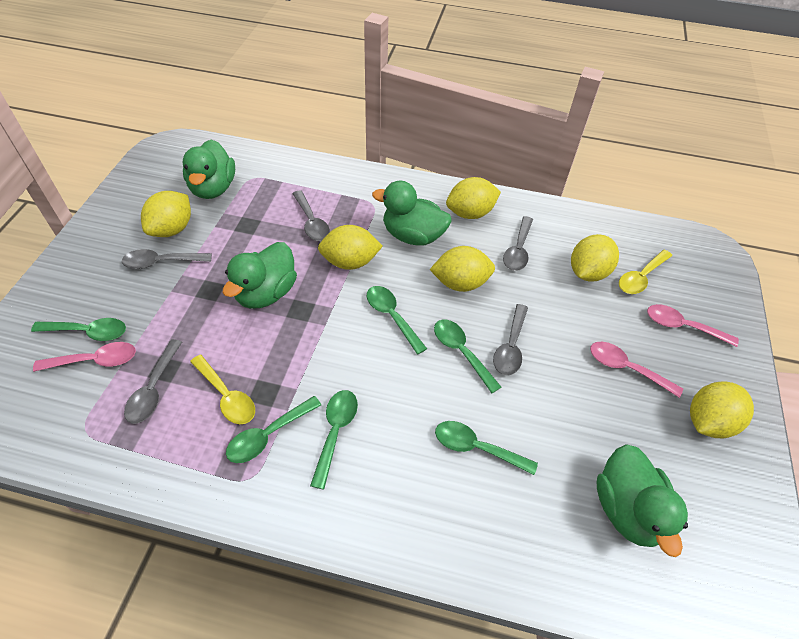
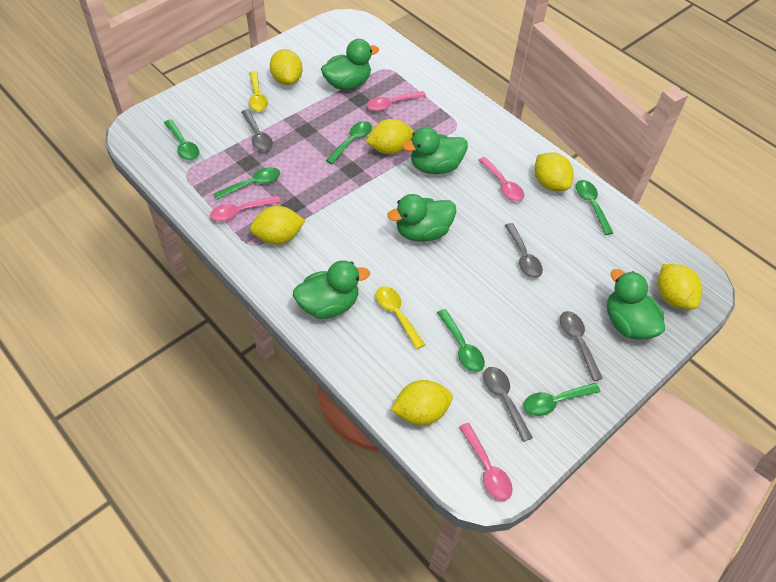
green duck: 4 -> 5
grey spoon: 5 -> 4
pink spoon: 3 -> 4

